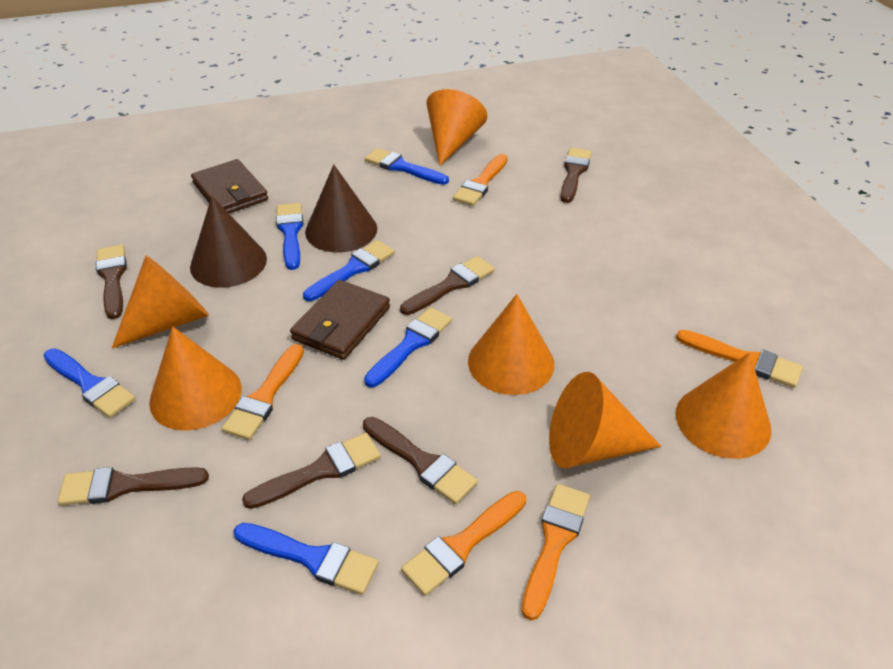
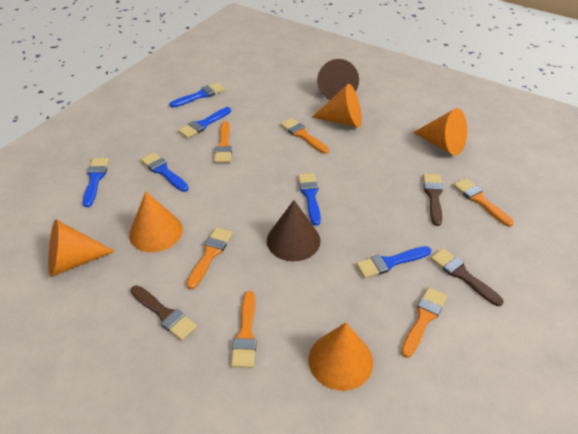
brown brush: 6 -> 3
brown wallet: 2 -> 0
orange brush: 5 -> 6
orange cone: 6 -> 5

